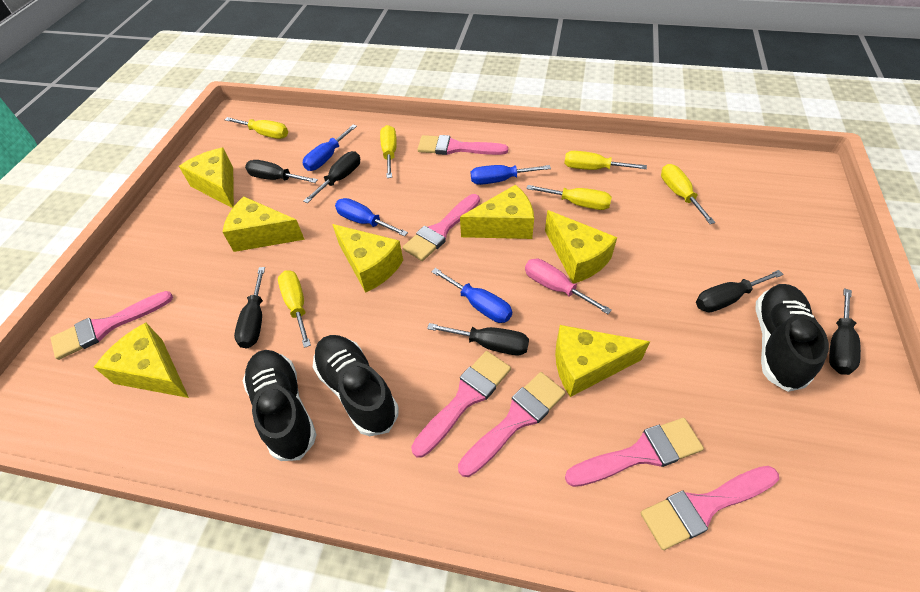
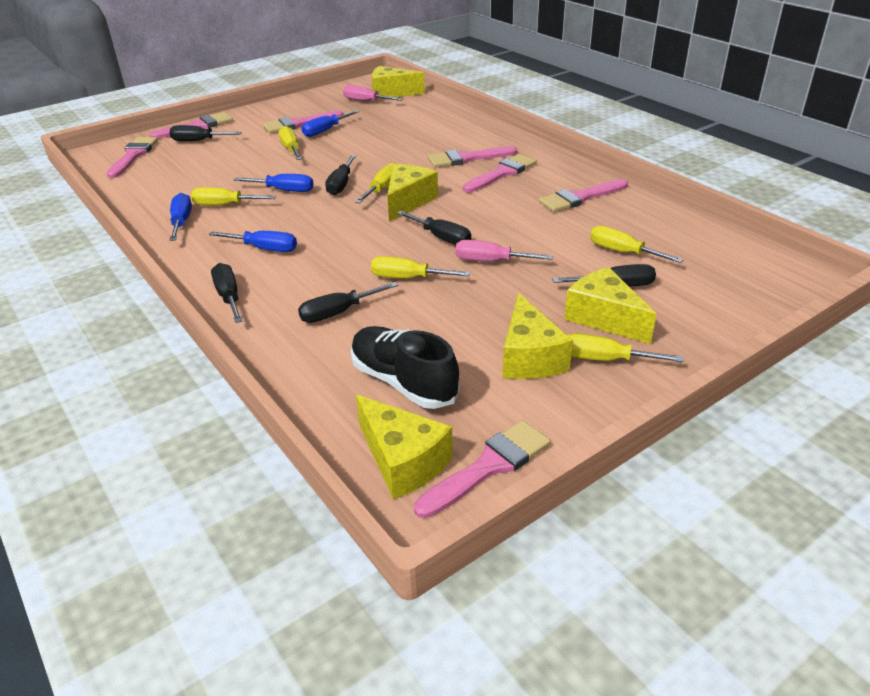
black shoe: 3 -> 1
pink screwdriver: 1 -> 2
yellow cheese: 7 -> 5

